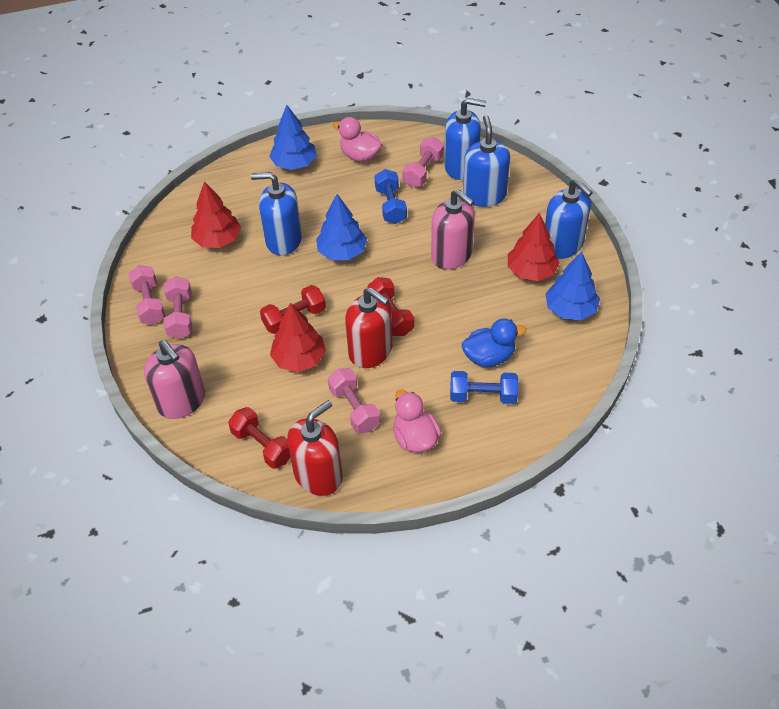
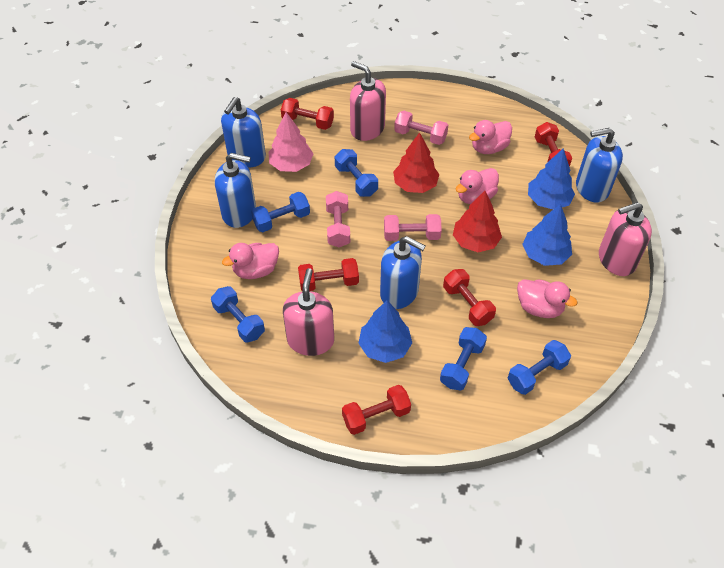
blue duck: 1 -> 0
blue dumbbell: 2 -> 5
pink duck: 2 -> 4
pink dumbbell: 4 -> 3
pink soap dispenser: 2 -> 3
pink tree: 0 -> 1
red dumbbell: 3 -> 5
red soap dispenser: 2 -> 0
red tree: 3 -> 2

